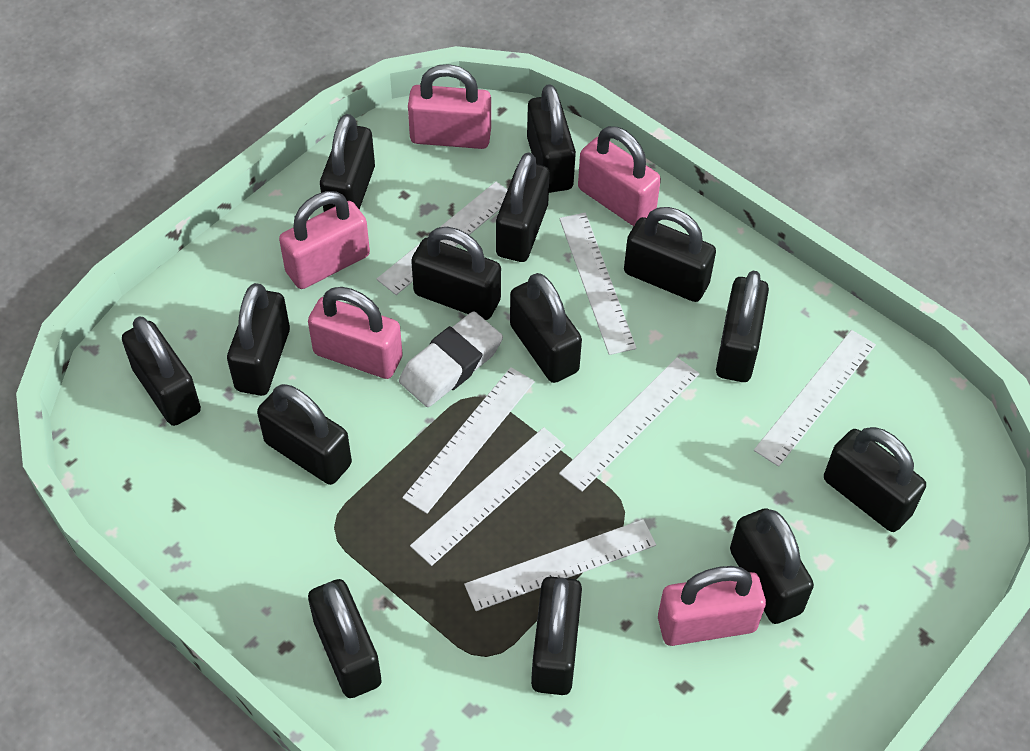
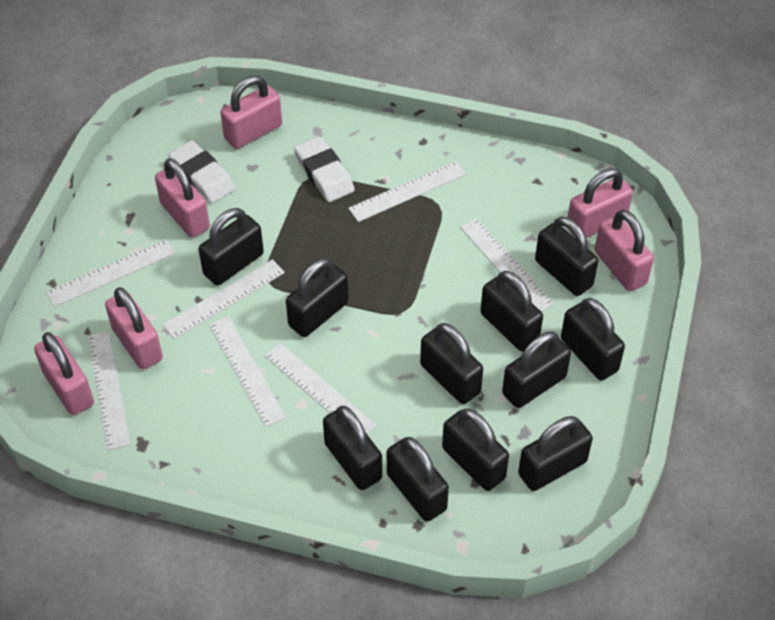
black padlock: 14 -> 11
pink padlock: 5 -> 6
white eraser: 1 -> 2

